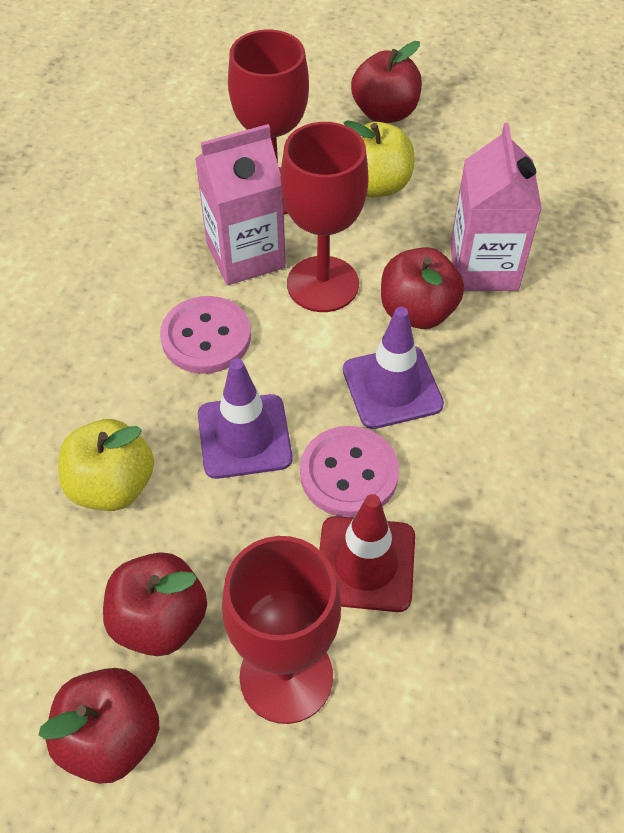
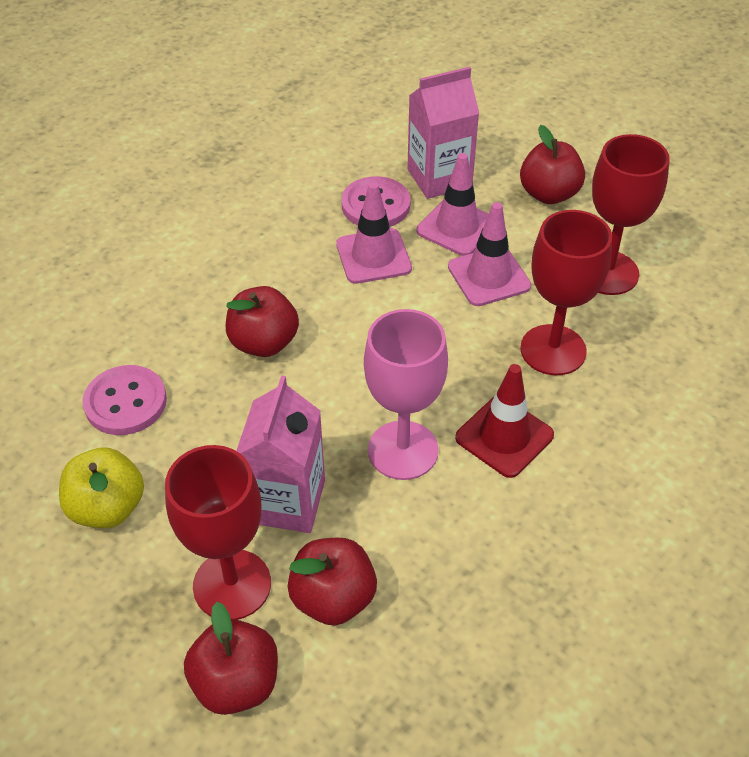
pink goblet: 0 -> 1
pink traffic cone: 0 -> 3
purple traffic cone: 2 -> 0
yellow apple: 2 -> 1

